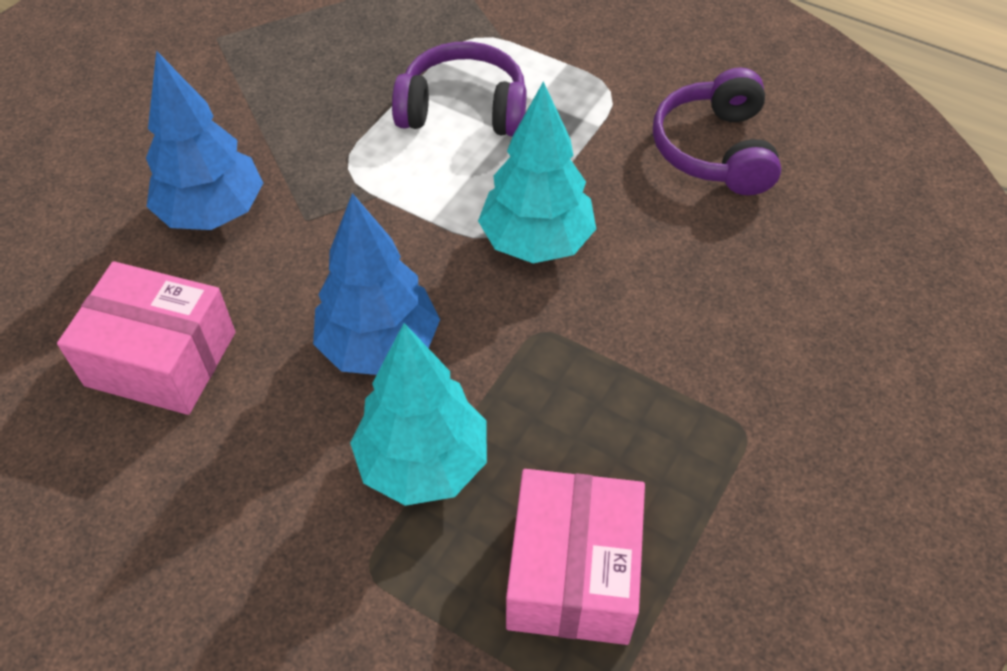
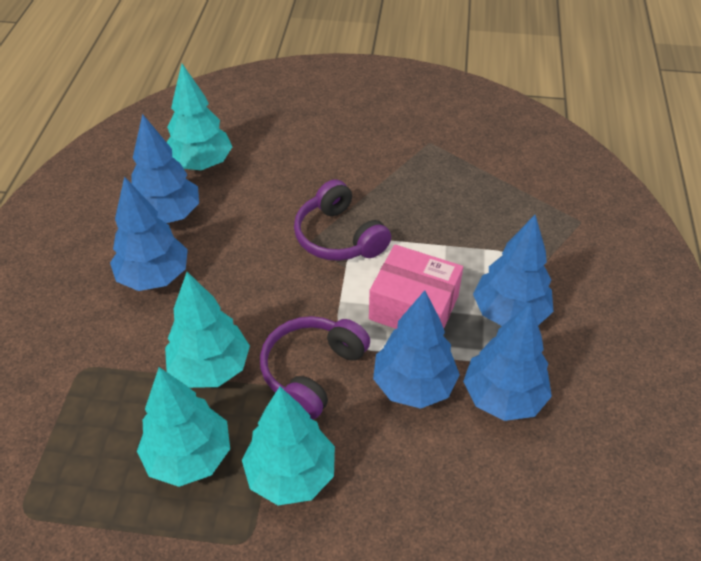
blue tree: 2 -> 5
pink box: 2 -> 1
turquoise tree: 2 -> 4

